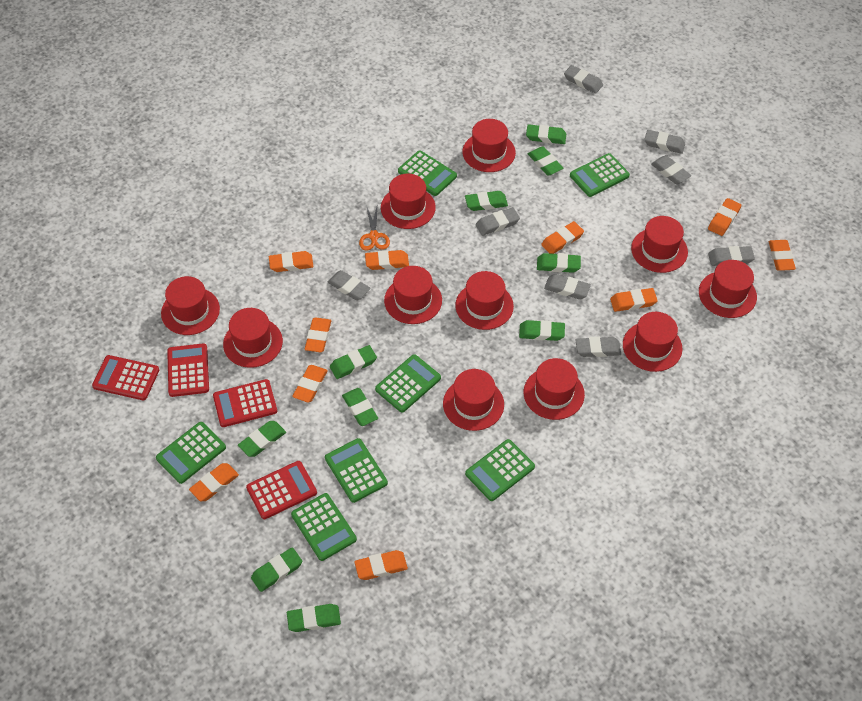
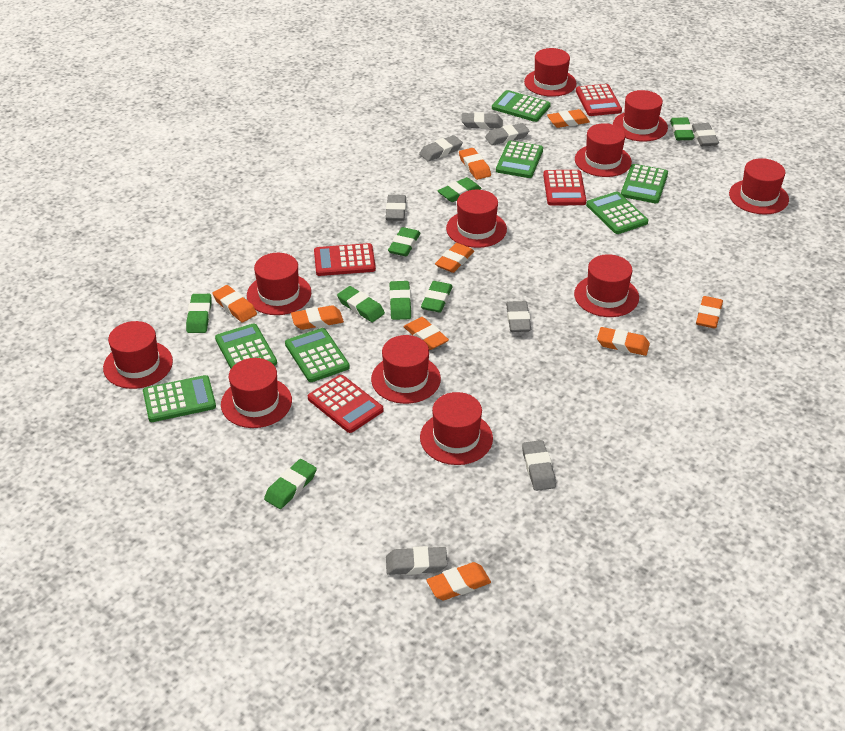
green eraser: 10 -> 8
orange eraser: 10 -> 9
orange scissors: 1 -> 0

